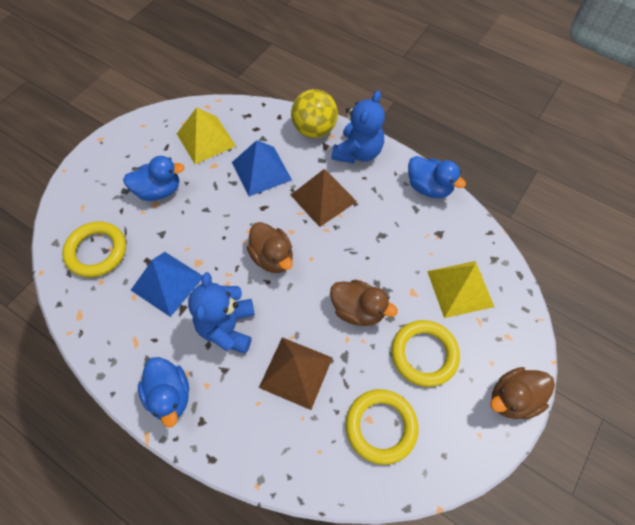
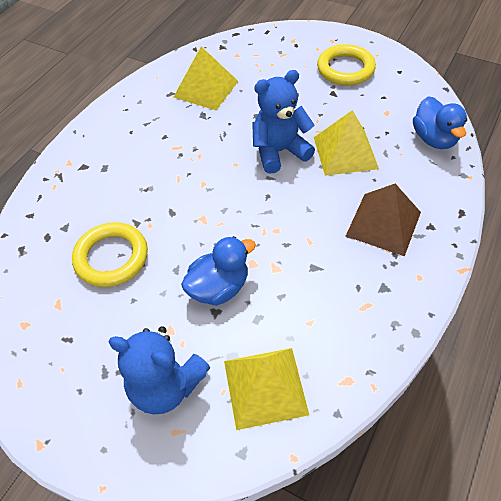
blue duck: 3 -> 2
blue pyramid: 2 -> 0
brown duck: 3 -> 0
brown pyramid: 2 -> 1
yellow ball: 1 -> 0
yellow pyramid: 2 -> 3
yellow ring: 3 -> 2

